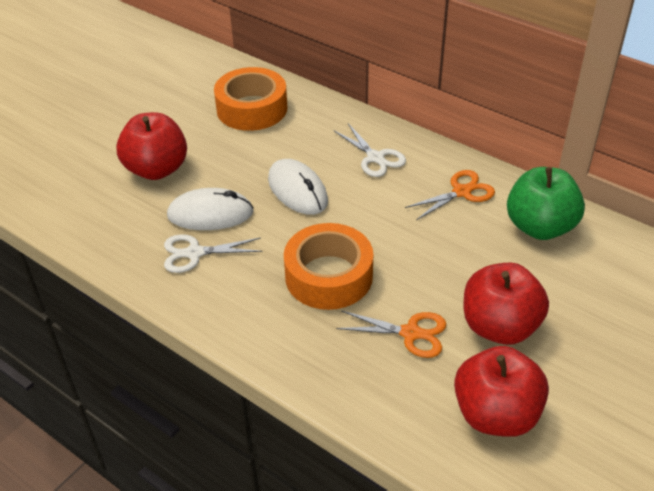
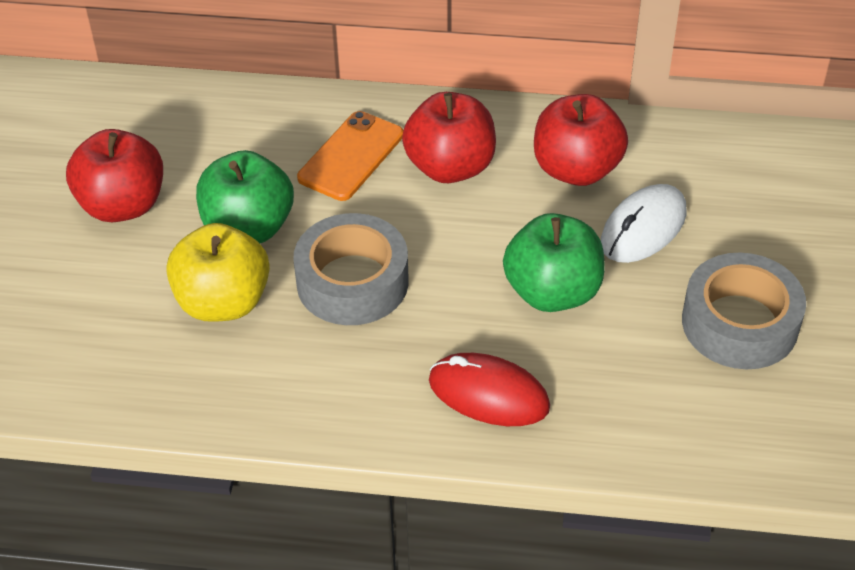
green apple: 1 -> 2
grey tape: 0 -> 2
orange phone: 0 -> 1
orange scissors: 2 -> 0
orange tape: 2 -> 0
red mouse: 0 -> 1
white mouse: 2 -> 1
white scissors: 2 -> 0
yellow apple: 0 -> 1

